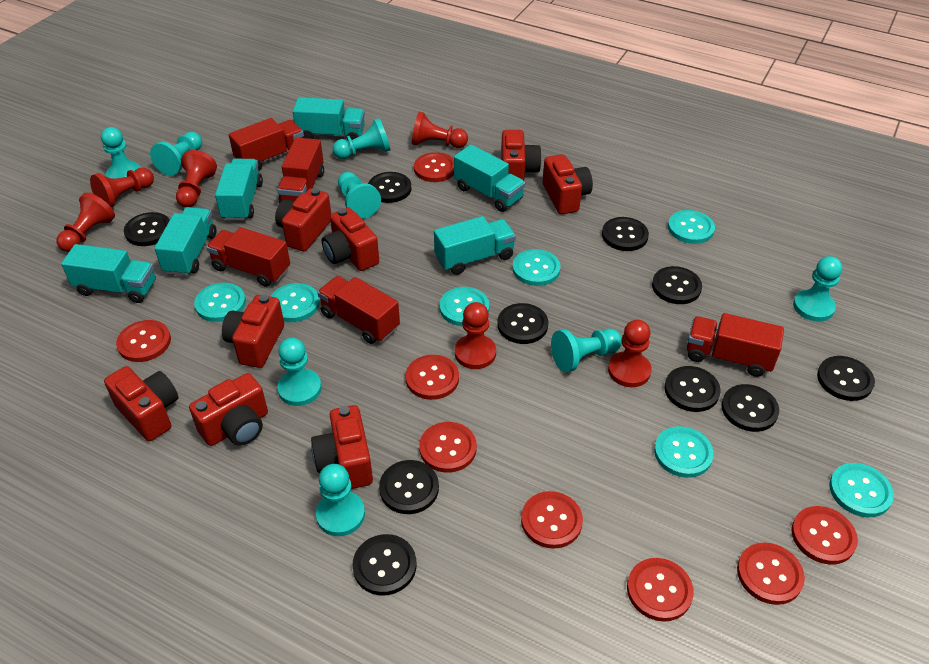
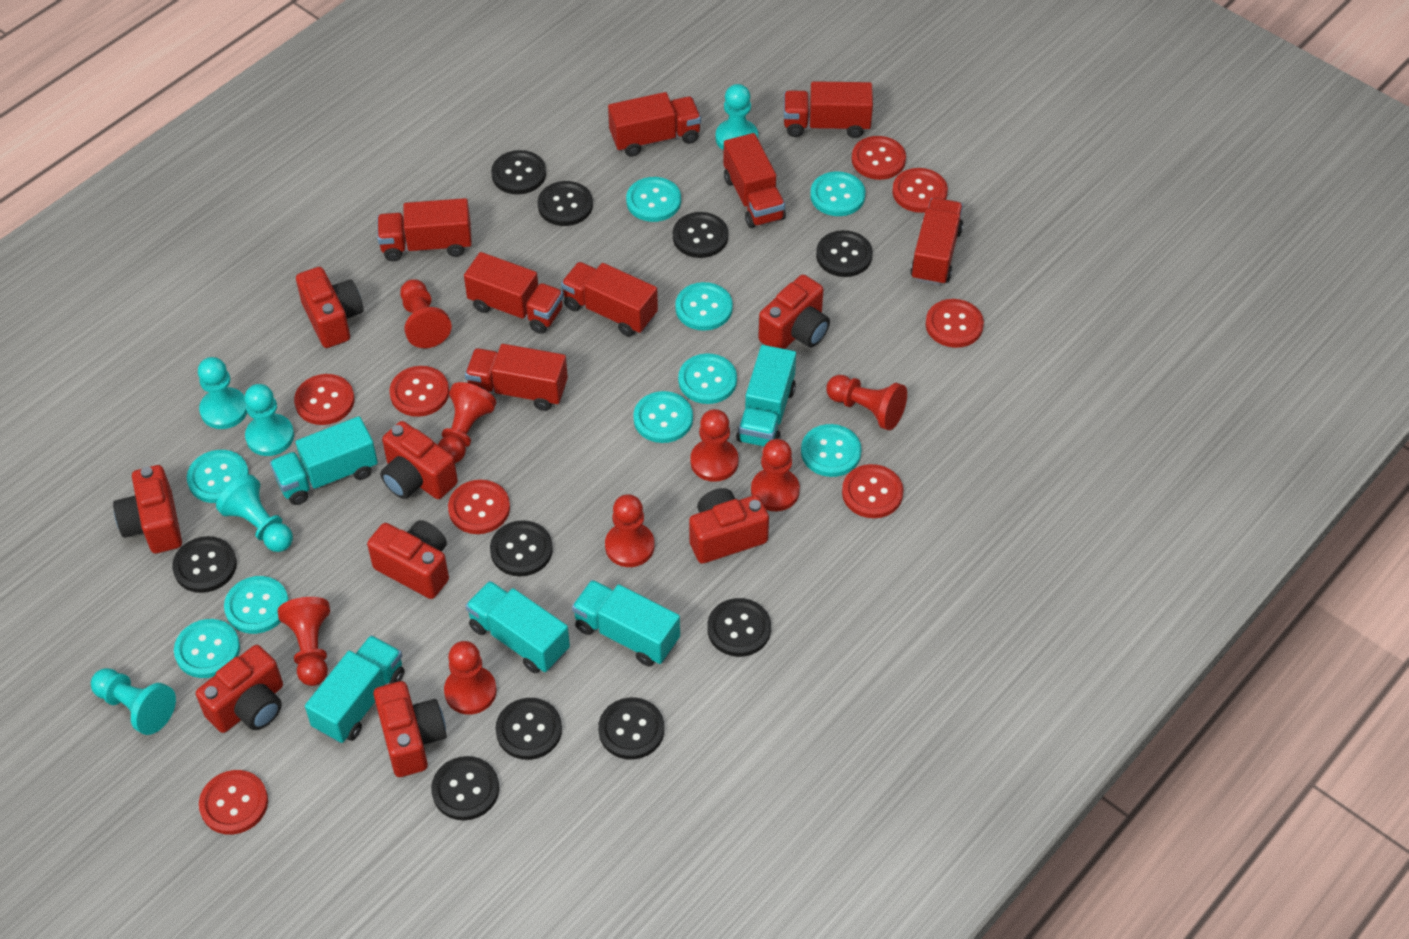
red pawn: 6 -> 8
red truck: 5 -> 8
turquoise button: 7 -> 9
turquoise pawn: 8 -> 5
turquoise truck: 6 -> 5

